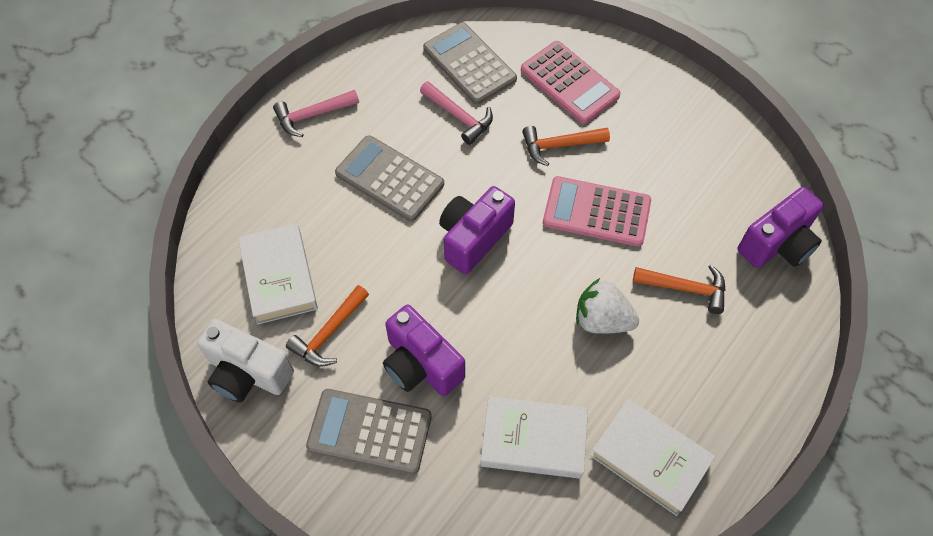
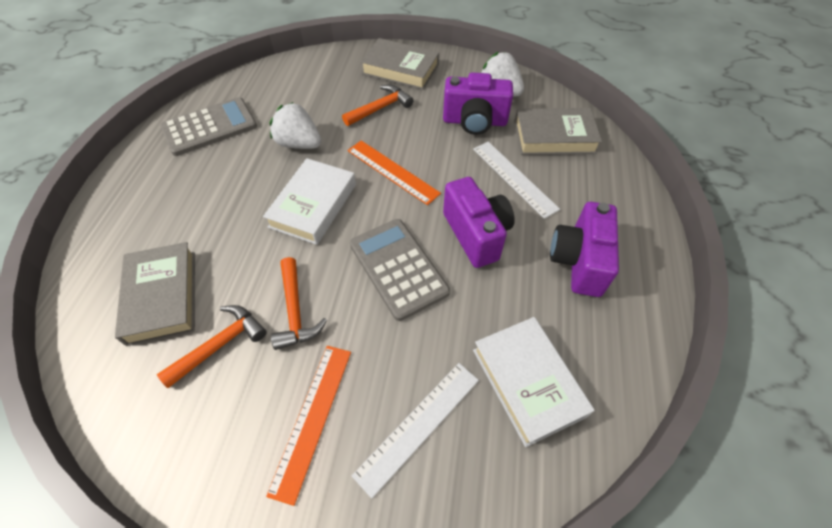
grey book: 0 -> 3
grey calculator: 3 -> 2
orange ruler: 0 -> 2
pink calculator: 2 -> 0
pink hammer: 2 -> 0
white book: 3 -> 2
white camera: 1 -> 0
white ruler: 0 -> 2
white strawberry: 1 -> 2

